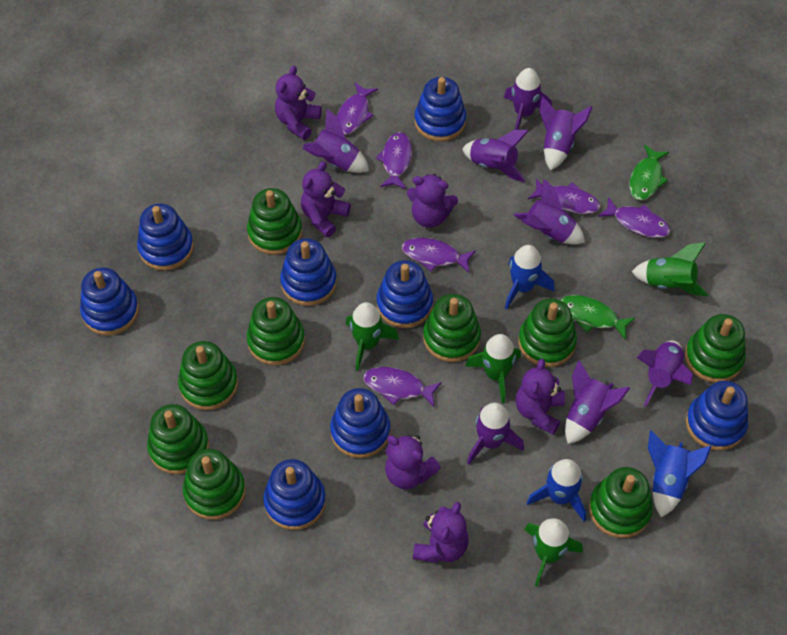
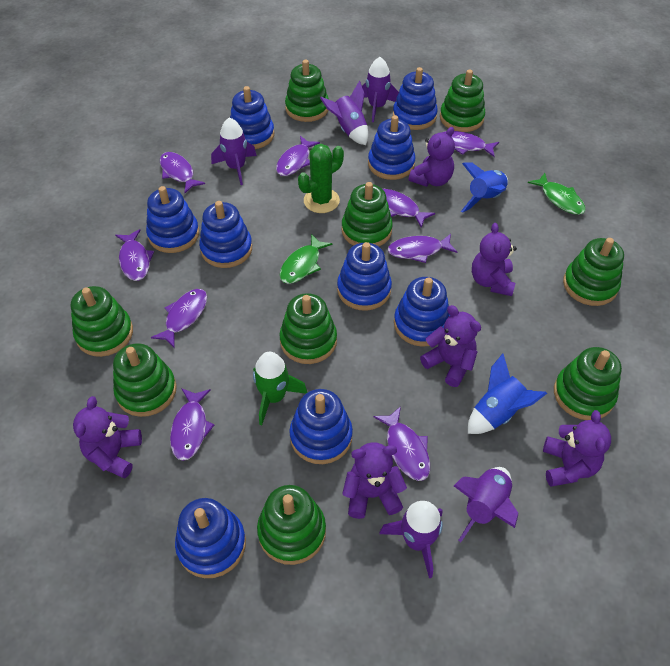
blue rocket: 3 -> 2
blue stacking toy: 8 -> 9
green cactus: 0 -> 1
green rocket: 4 -> 1
purple fish: 6 -> 9
purple rocket: 8 -> 5

